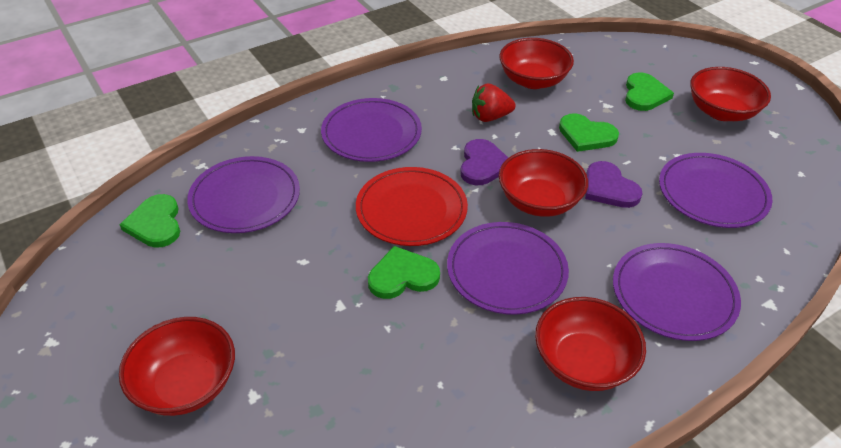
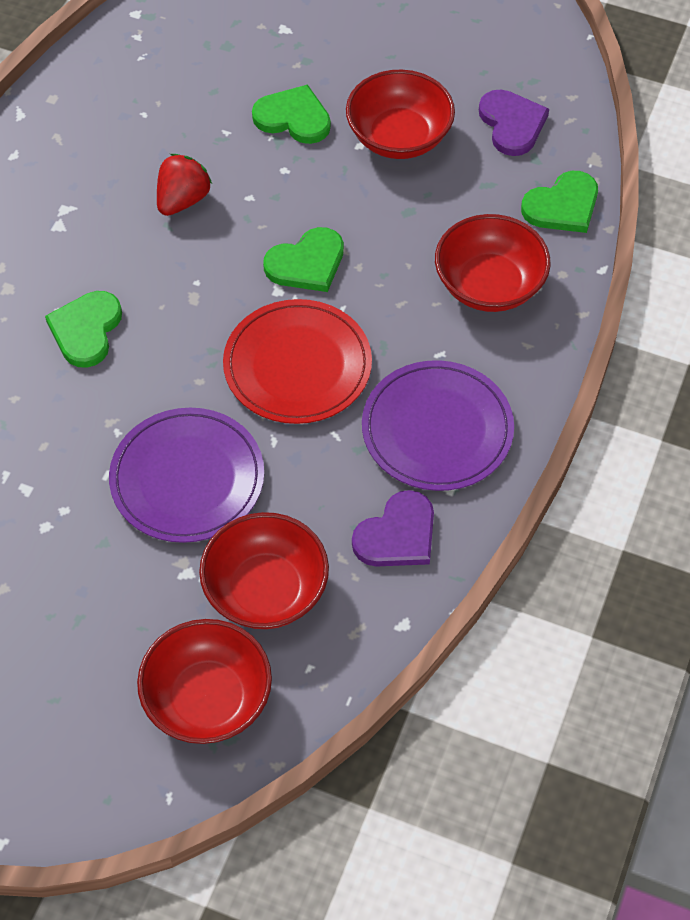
purple plate: 5 -> 2
red bowl: 5 -> 4

